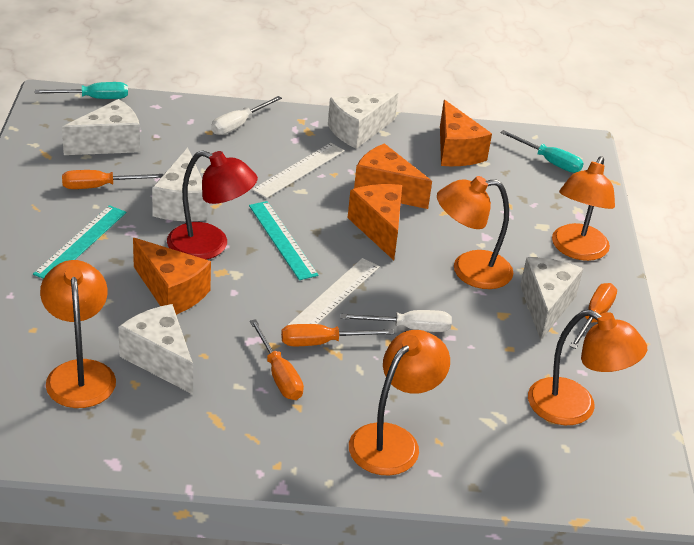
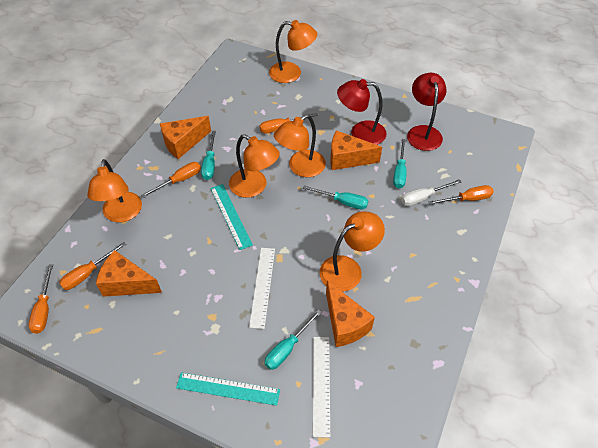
orange screwdriver: 4 -> 5
red lamp: 1 -> 2
turquoise screwdriver: 2 -> 4
white cheese: 5 -> 0
white screwdriver: 2 -> 1

